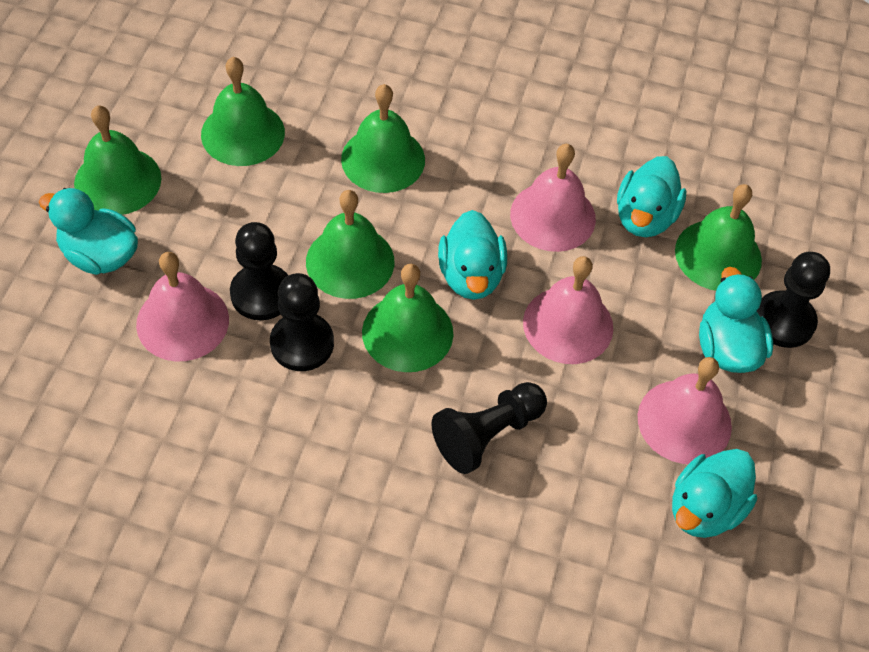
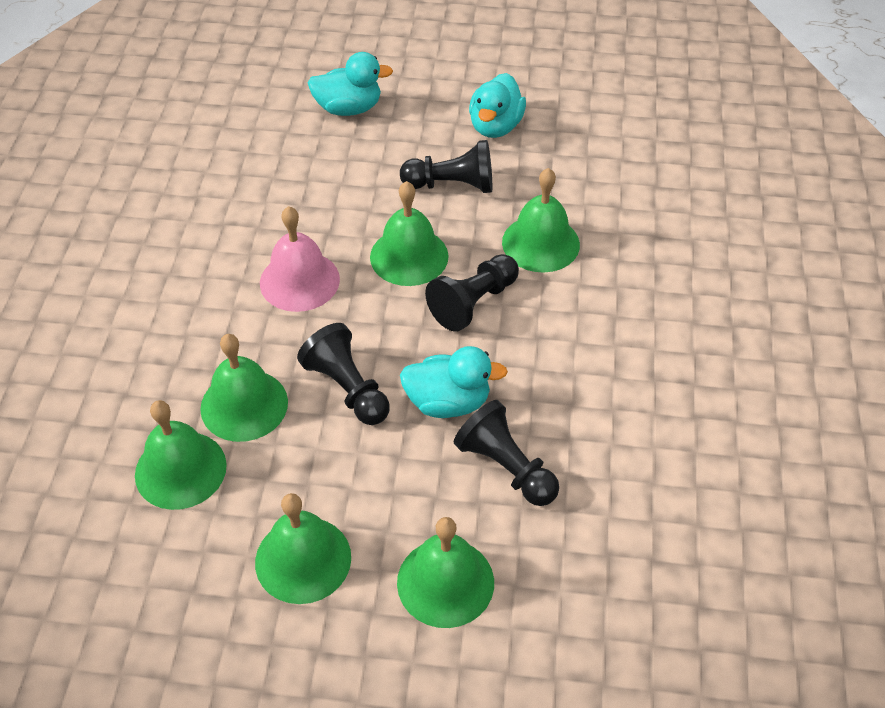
pink bell: 4 -> 1
turquoise duck: 5 -> 3

